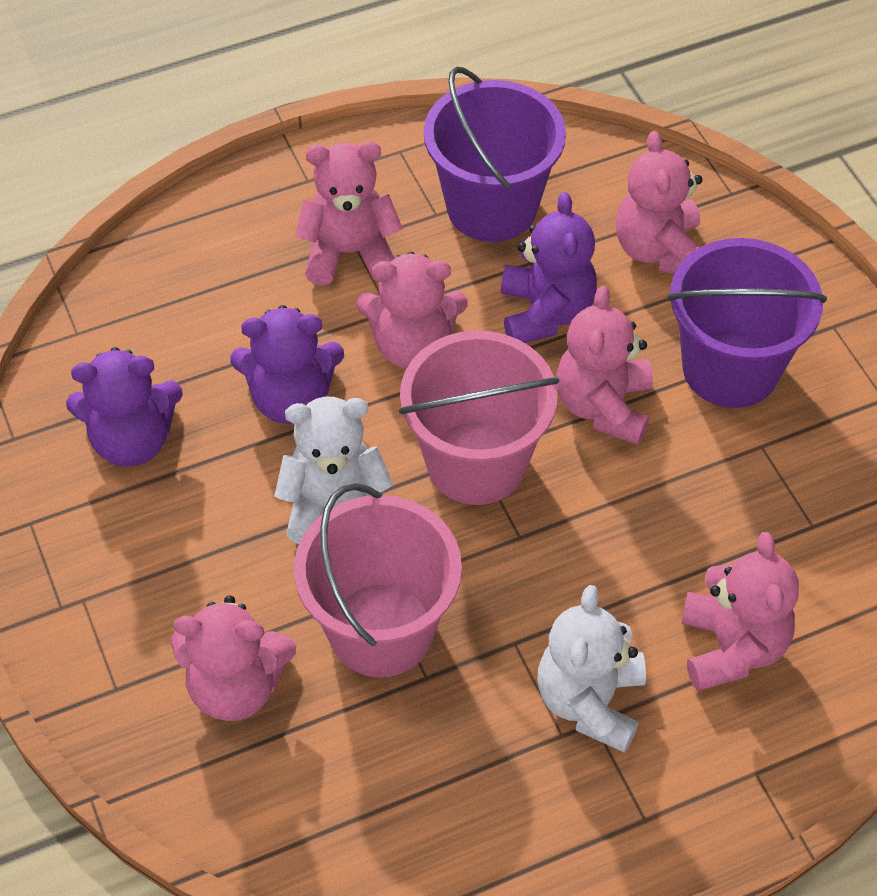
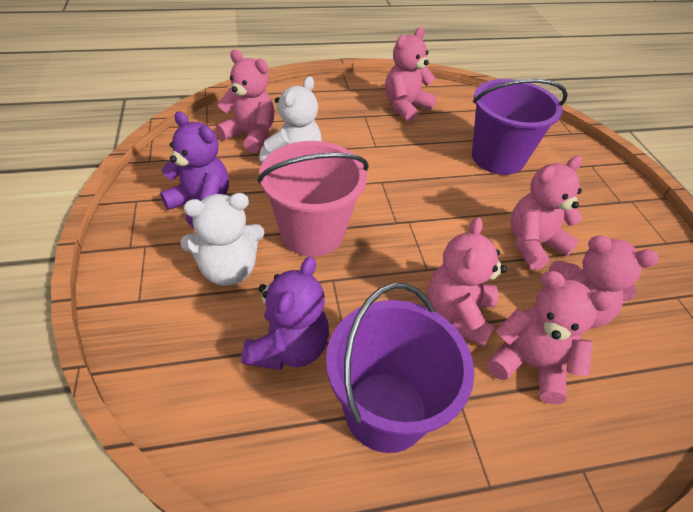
pink bucket: 2 -> 1
purple teddy bear: 3 -> 2

